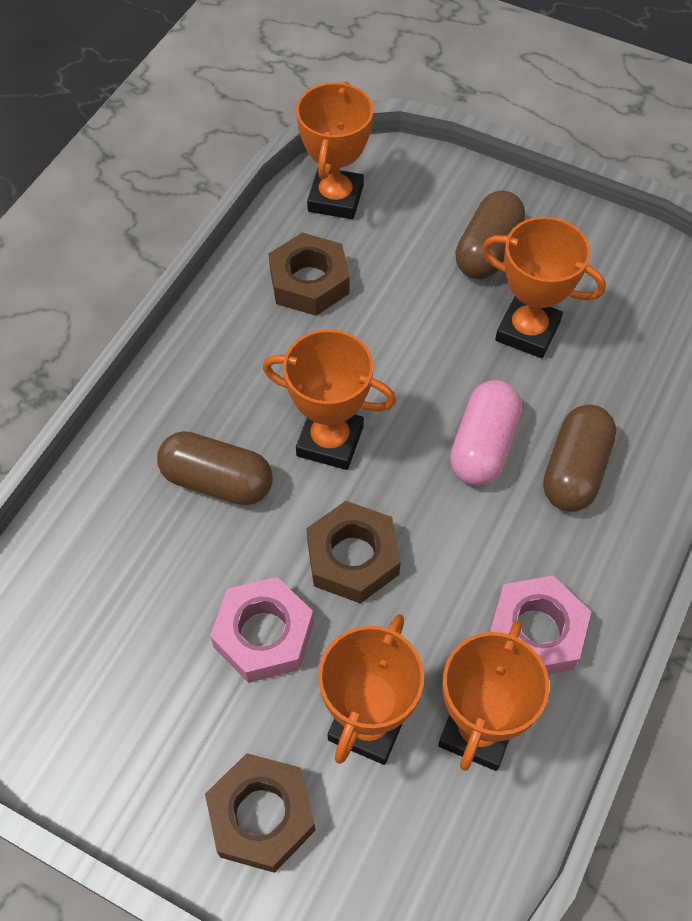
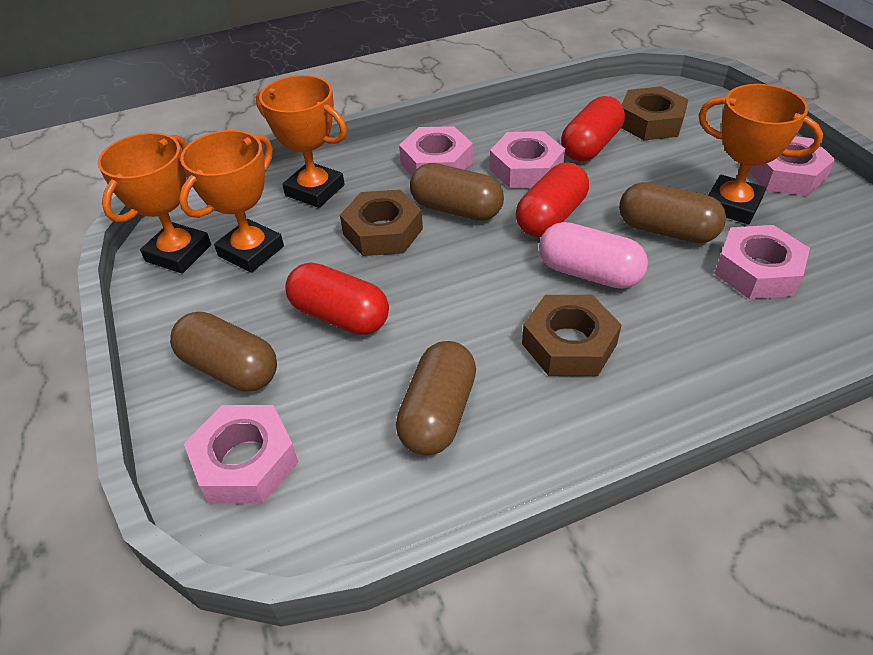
brown capsule: 3 -> 4
orange trophy: 5 -> 4
pink nut: 2 -> 5
red capsule: 0 -> 3

